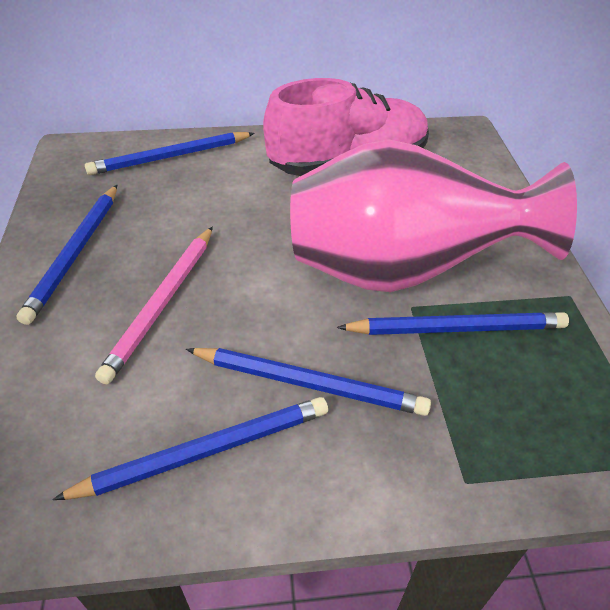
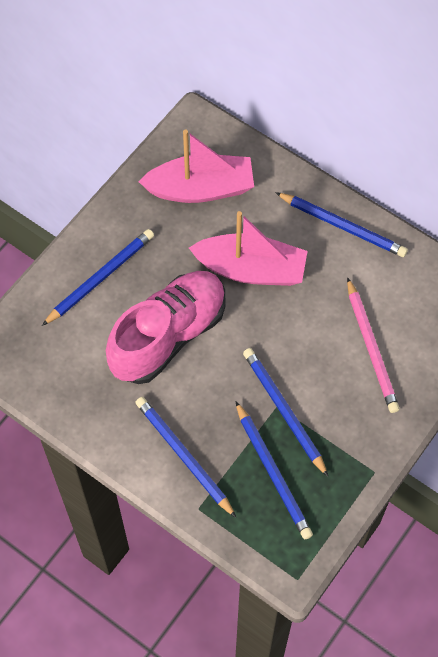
pink boat: 0 -> 2
pink vase: 1 -> 0

